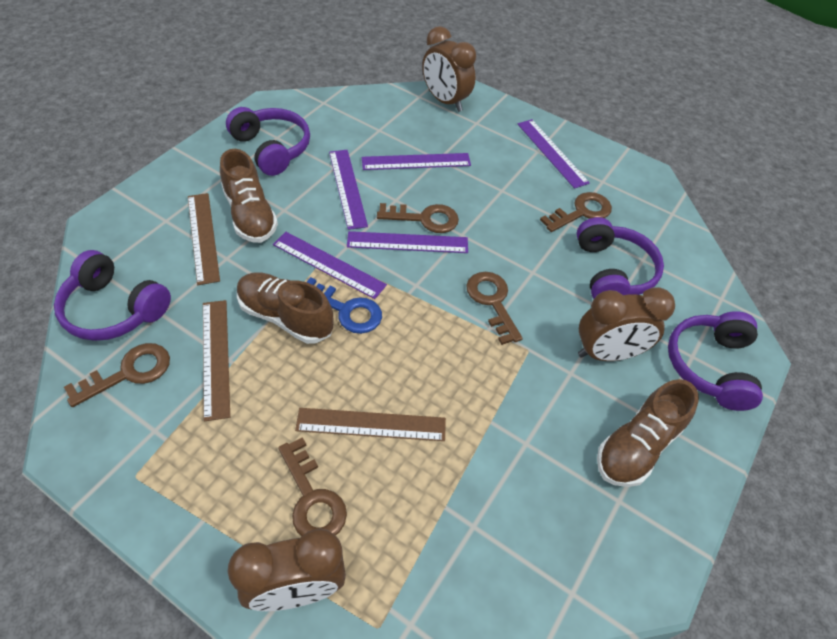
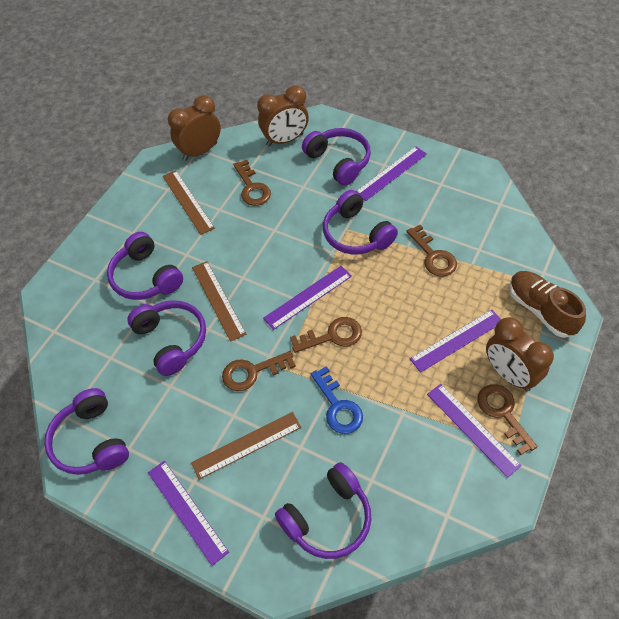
brown shoe: 3 -> 1
purple headphones: 4 -> 6

